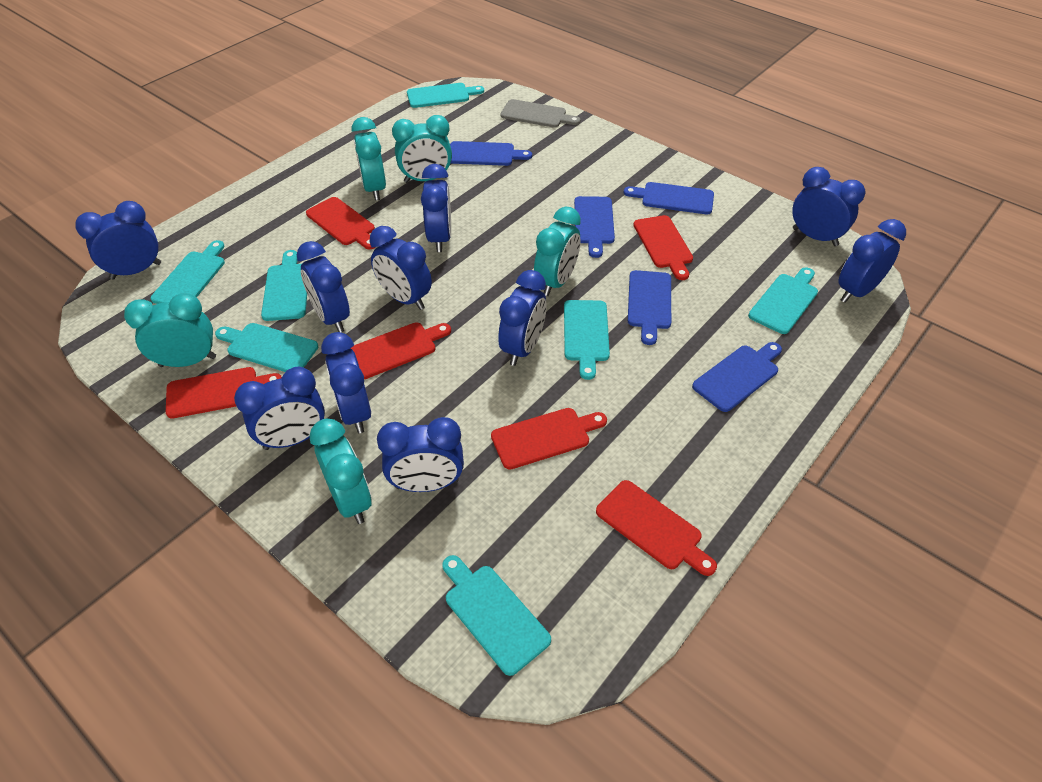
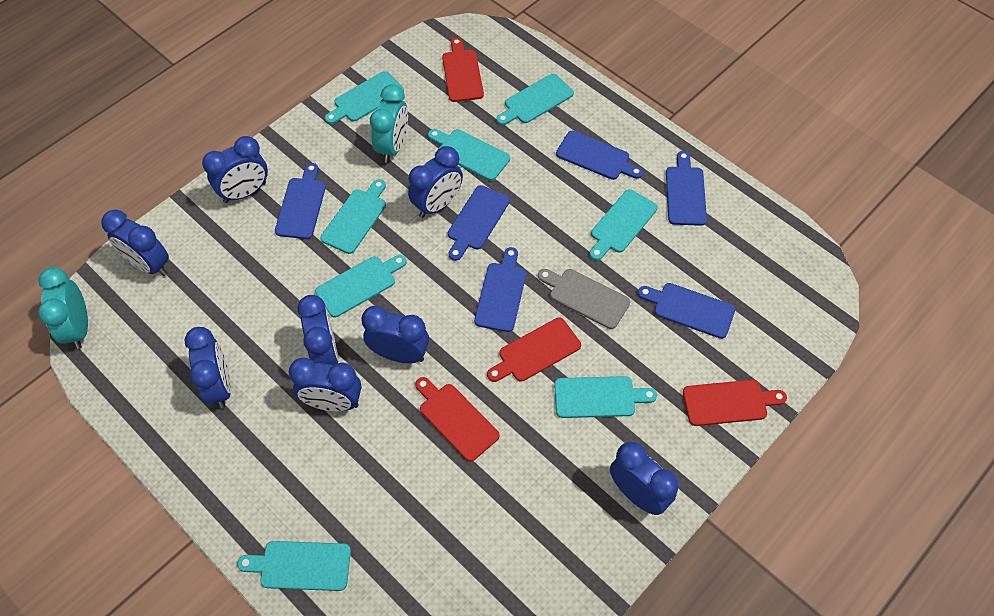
blue clock: 10 -> 8
blue cutting board: 5 -> 6
red cutting board: 6 -> 4
turquoise clock: 5 -> 2
turquoise cutting board: 7 -> 8

